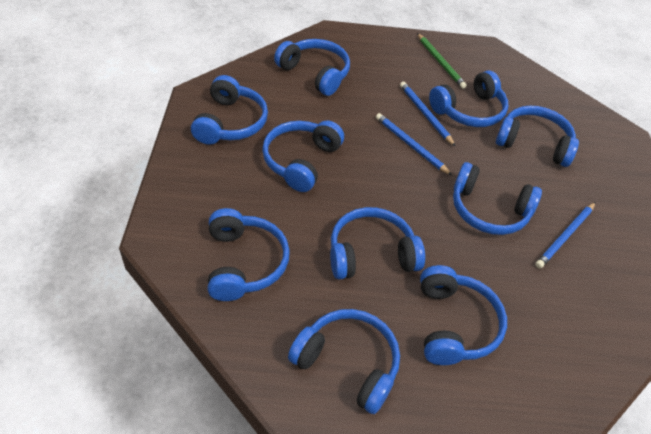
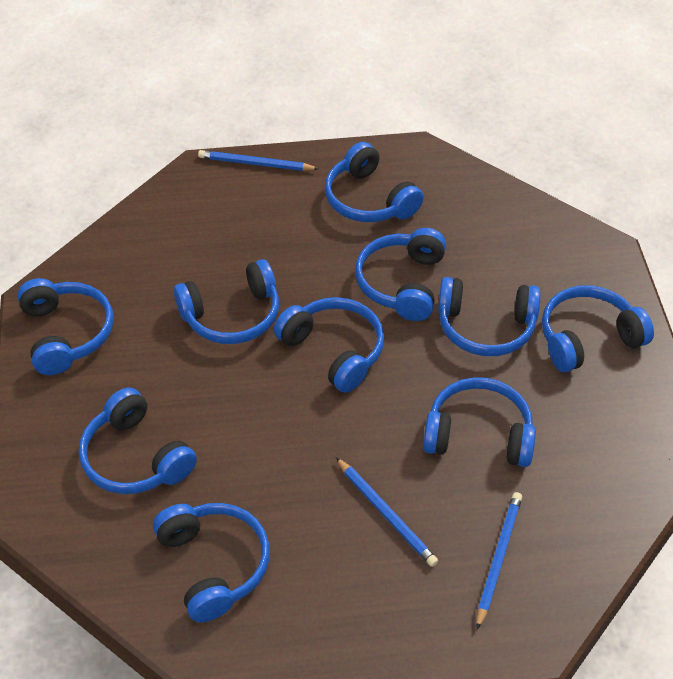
green pencil: 1 -> 0

